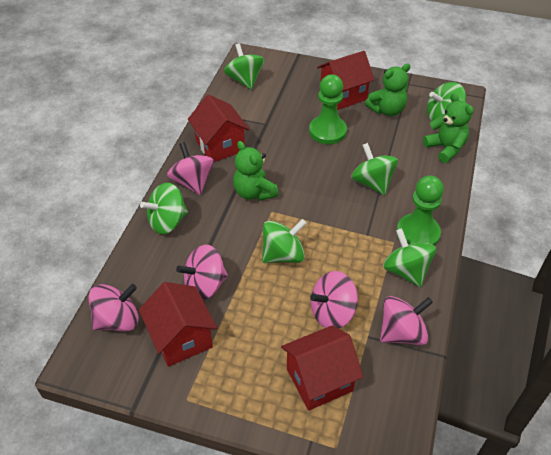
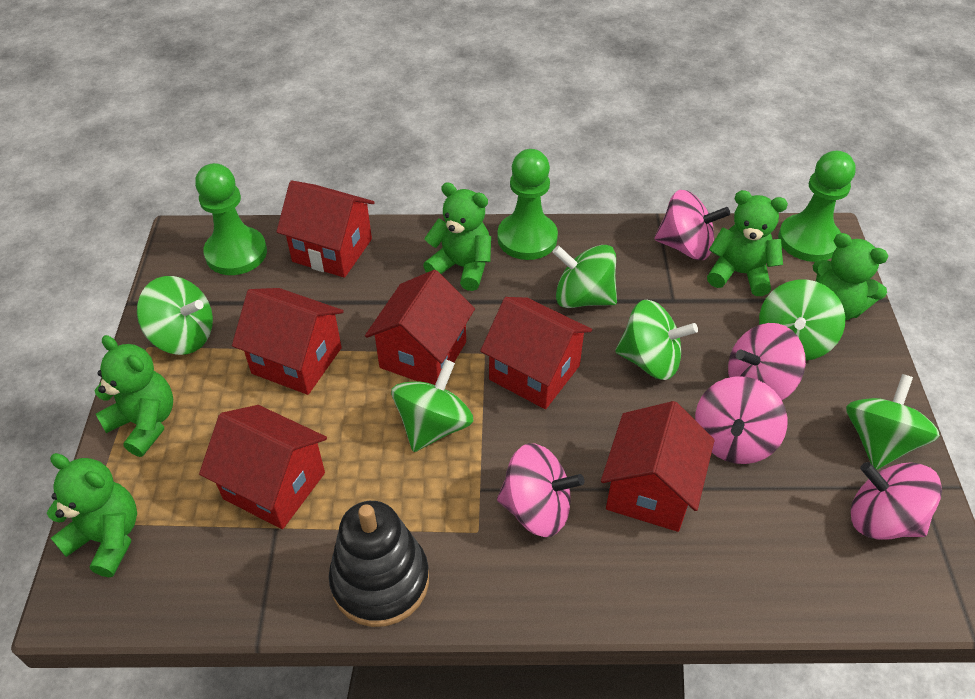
black stacking toy: 0 -> 1
green pawn: 2 -> 3
green teddy bear: 3 -> 5
red house: 4 -> 6

